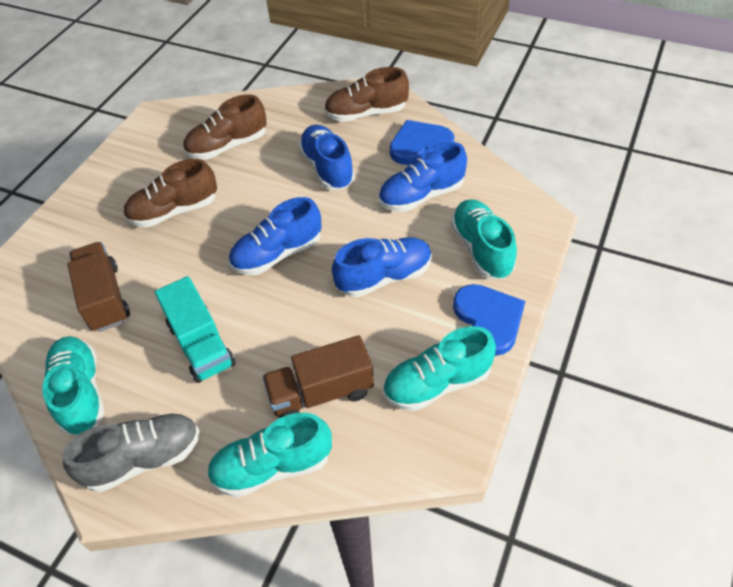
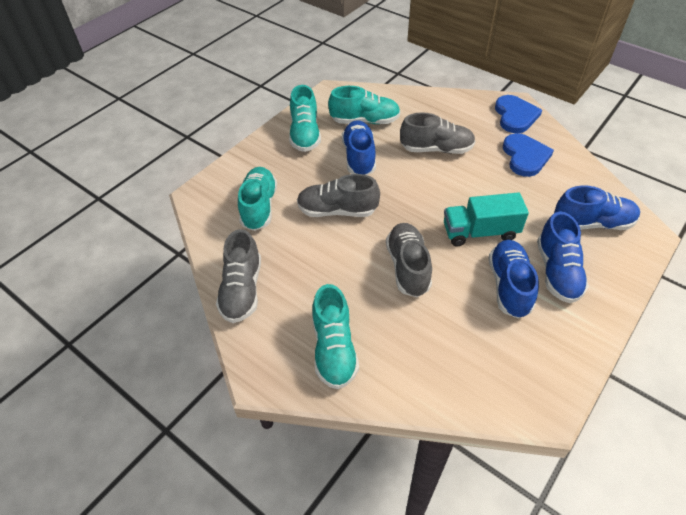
brown shoe: 3 -> 0
brown truck: 2 -> 0
grey shoe: 1 -> 4

